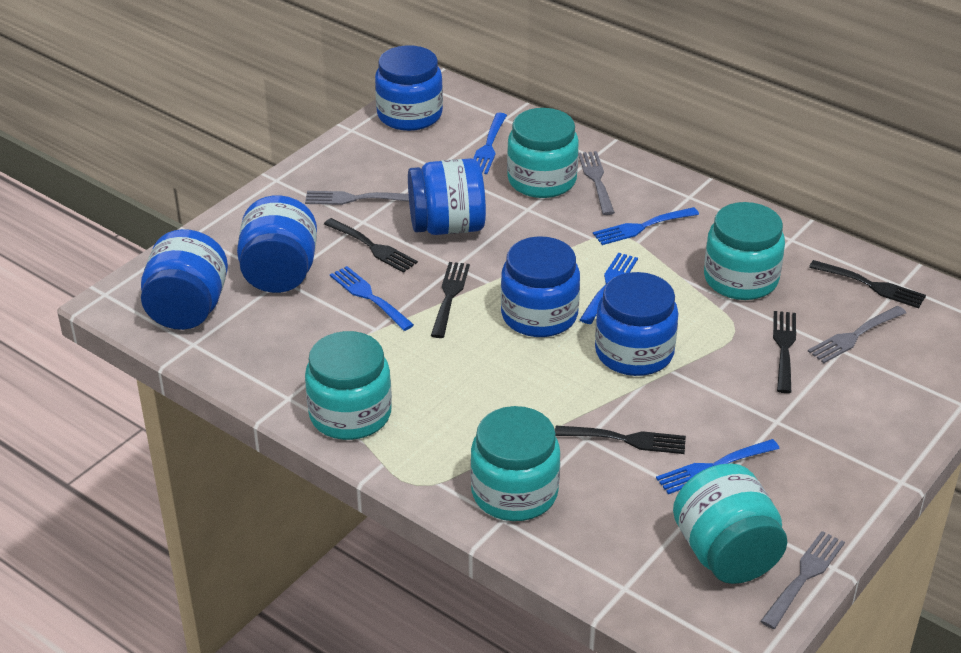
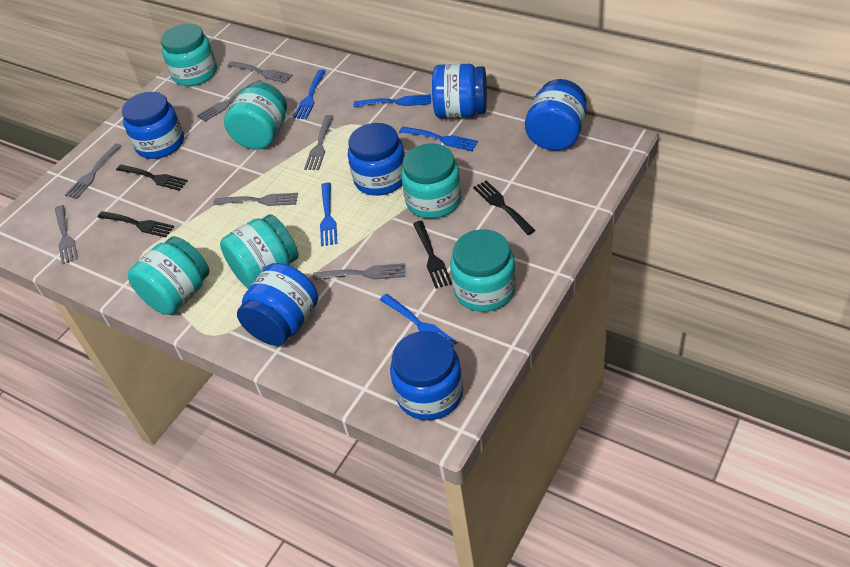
black fork: 5 -> 4
grey fork: 4 -> 7
turquoise jar: 5 -> 6

